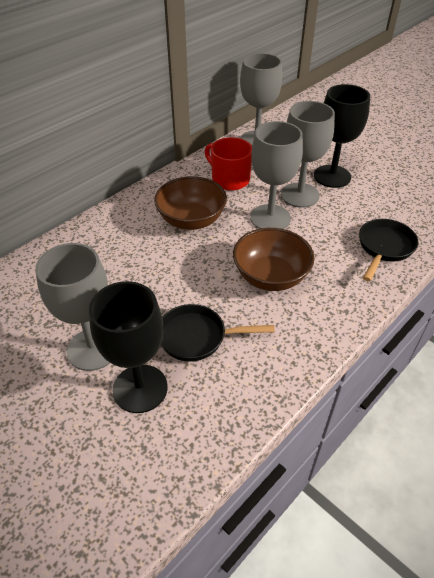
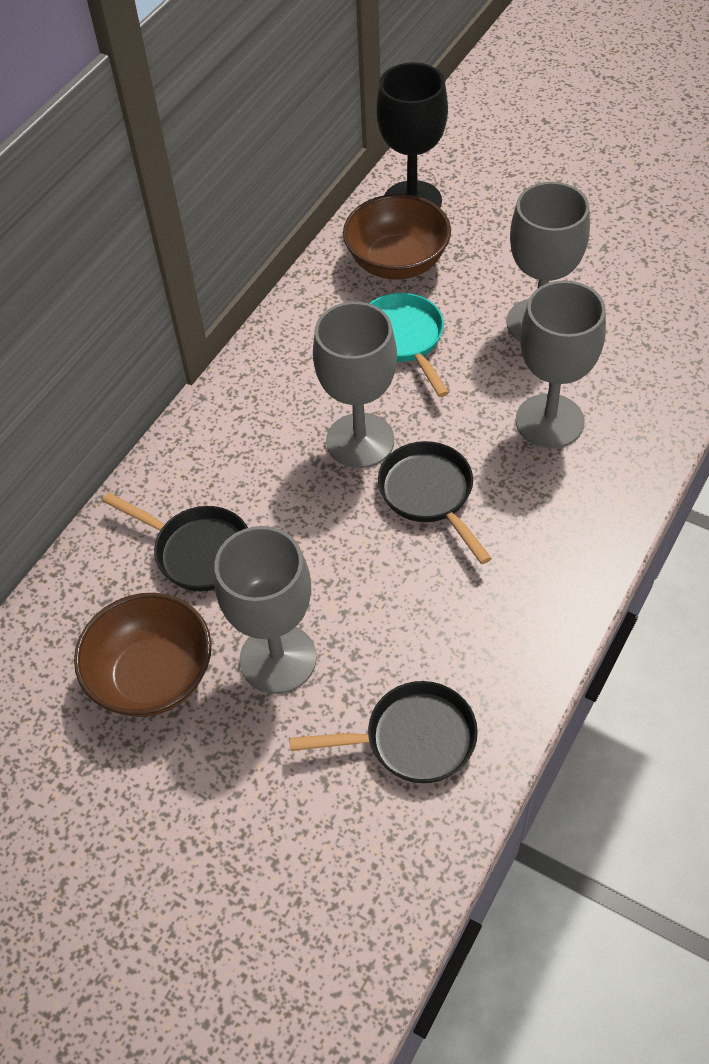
black goblet: 2 -> 1
black pan: 2 -> 3
red mug: 1 -> 0
turquoise pan: 0 -> 1

